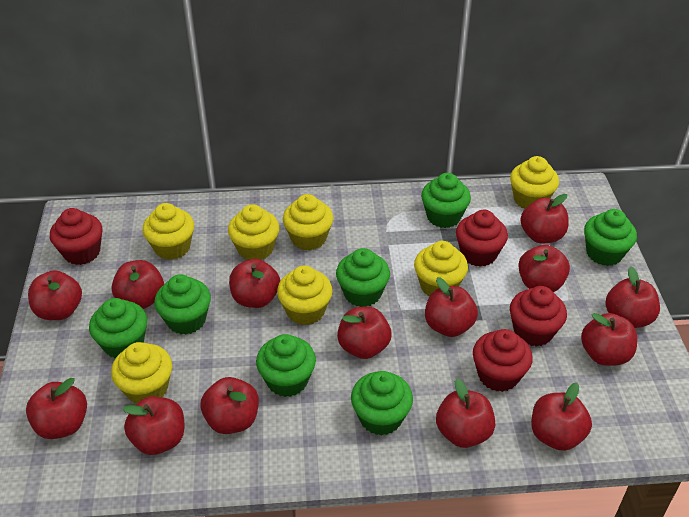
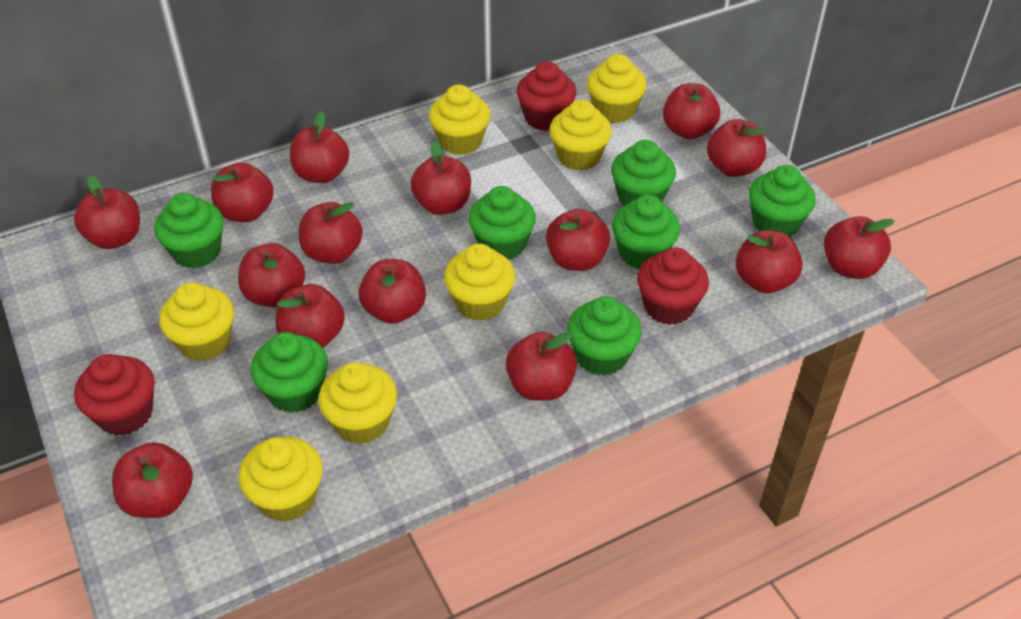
red apple: 14 -> 15
red cupcake: 4 -> 3

